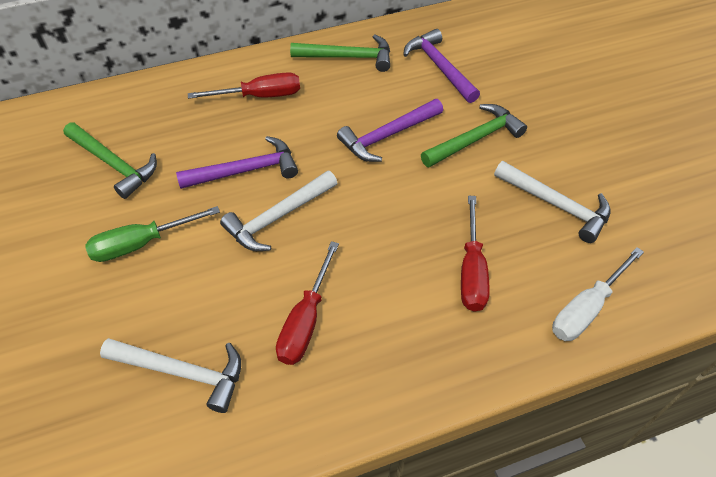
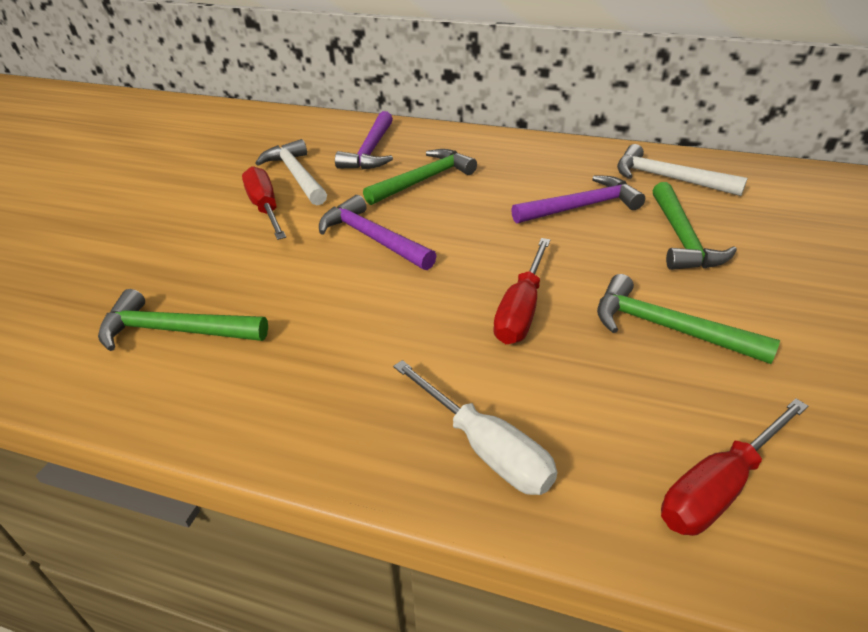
green hammer: 3 -> 4
green screwdriver: 1 -> 0
white hammer: 3 -> 2

